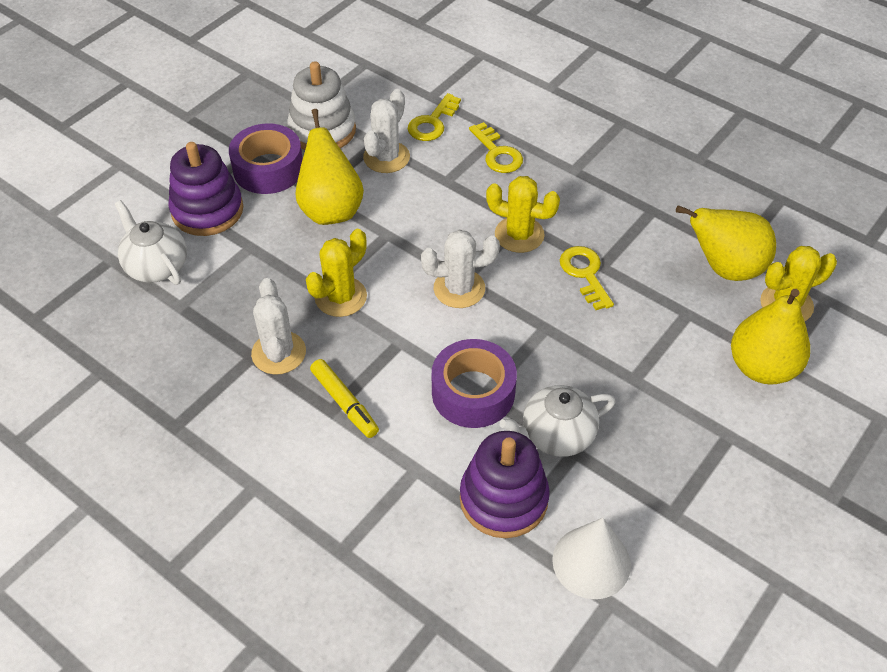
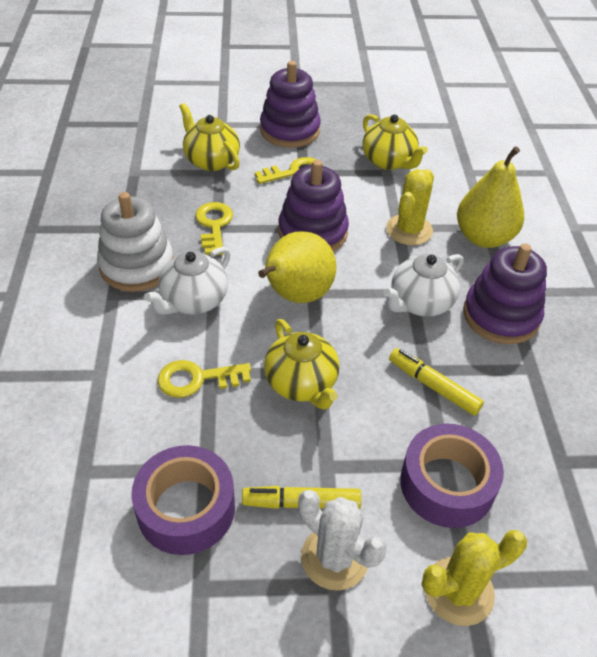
purple stacking toy: 2 -> 3
white cactus: 3 -> 1
white cone: 1 -> 0
yellow cactus: 3 -> 2
yellow marker: 1 -> 2
yellow pear: 3 -> 2
yellow teapot: 0 -> 3

